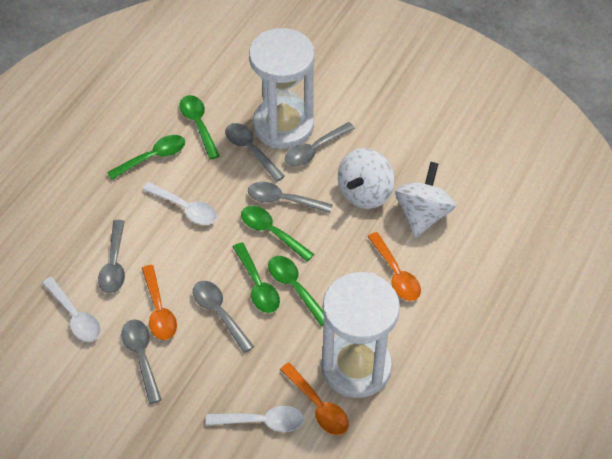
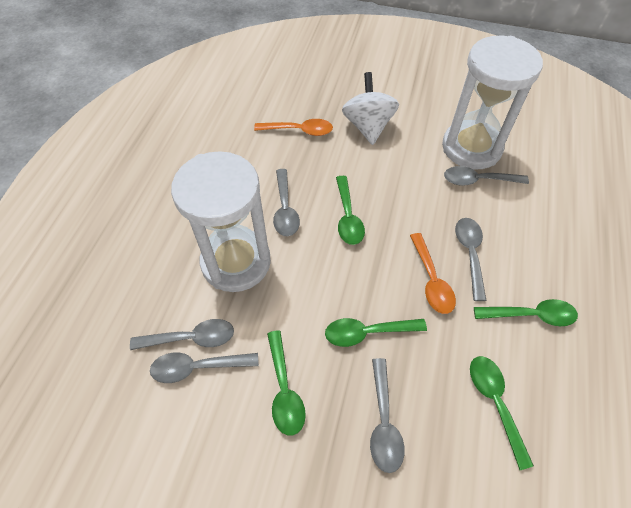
orange spoon: 3 -> 2
white spinning top: 2 -> 1
white spoon: 3 -> 0

